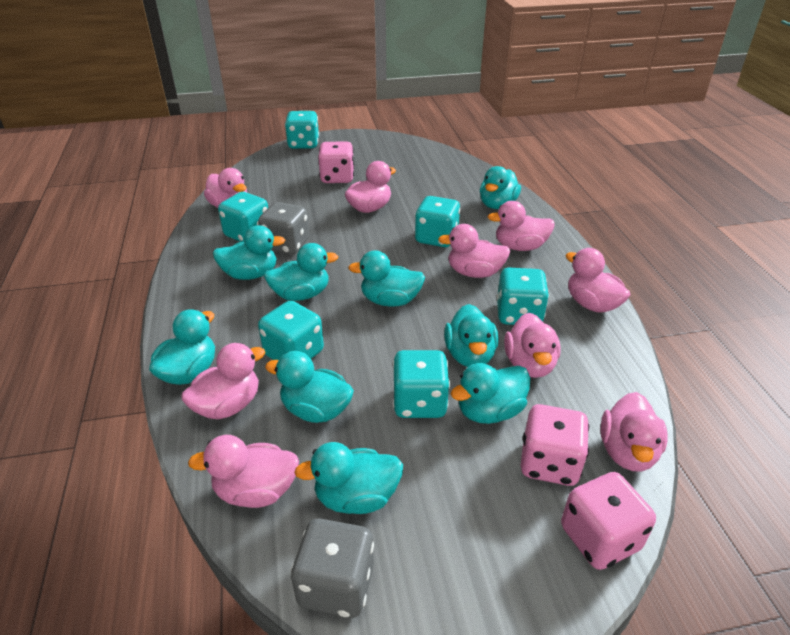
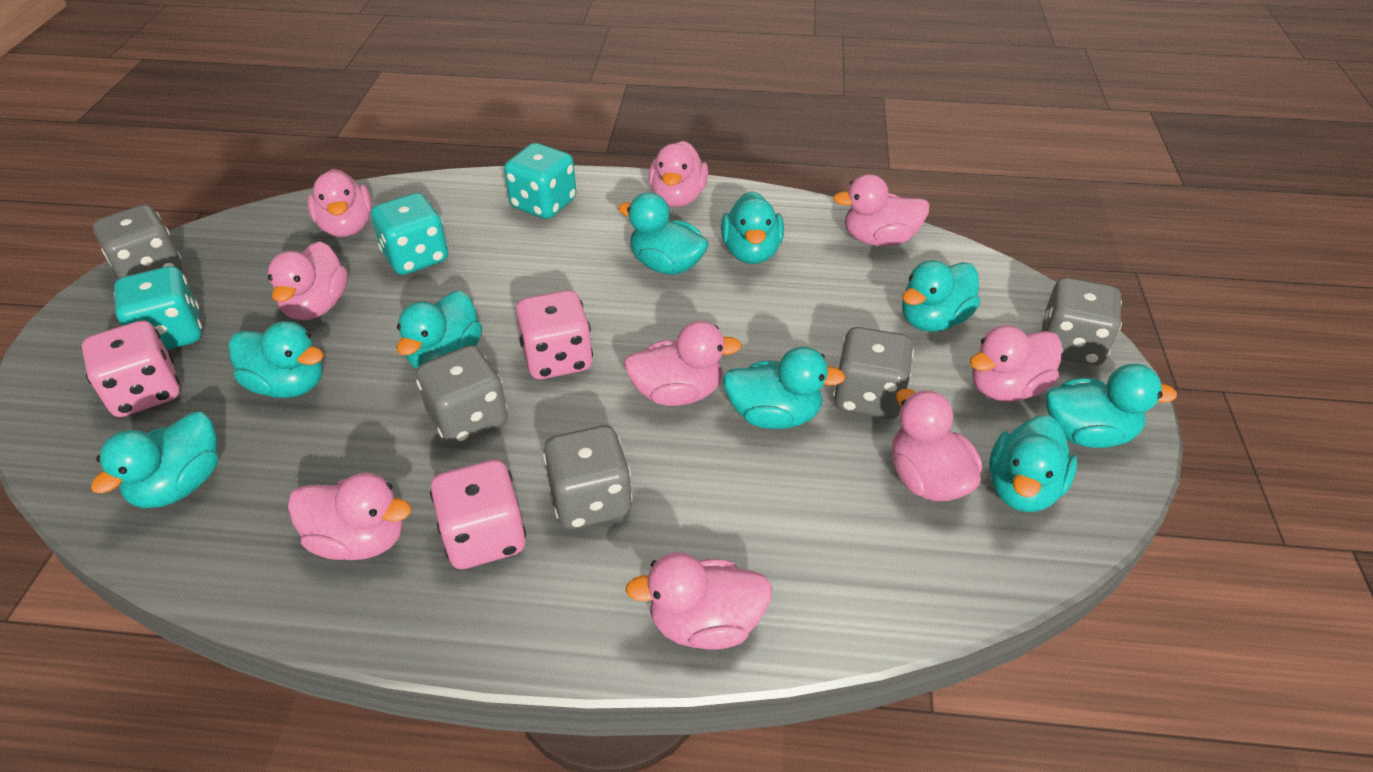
grey dice: 2 -> 5
turquoise dice: 6 -> 3

